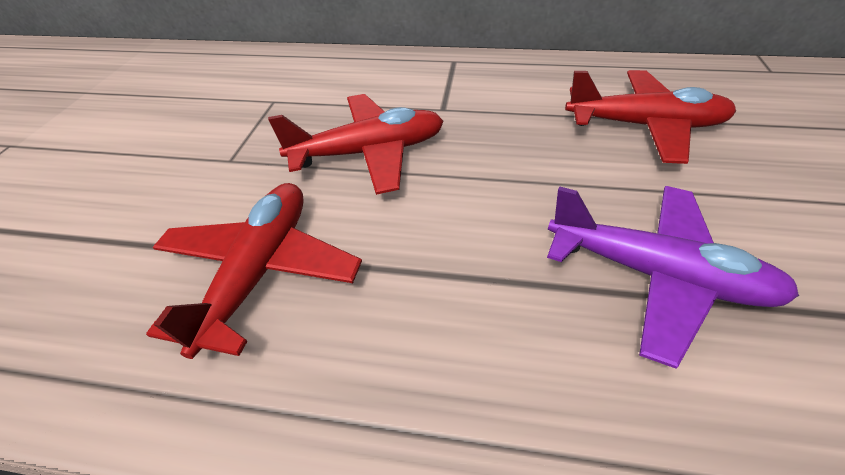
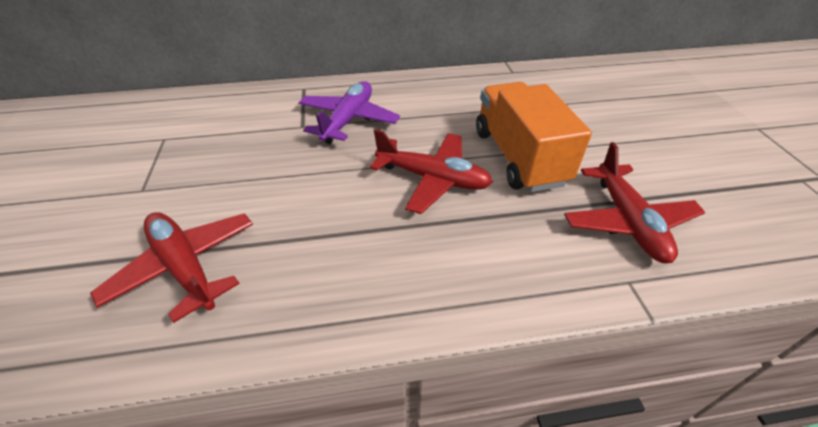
orange truck: 0 -> 1

